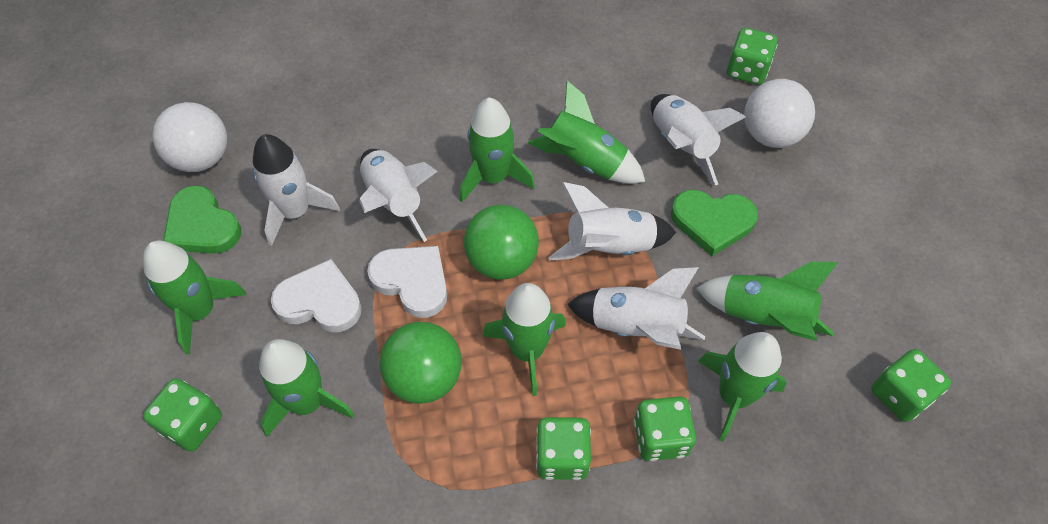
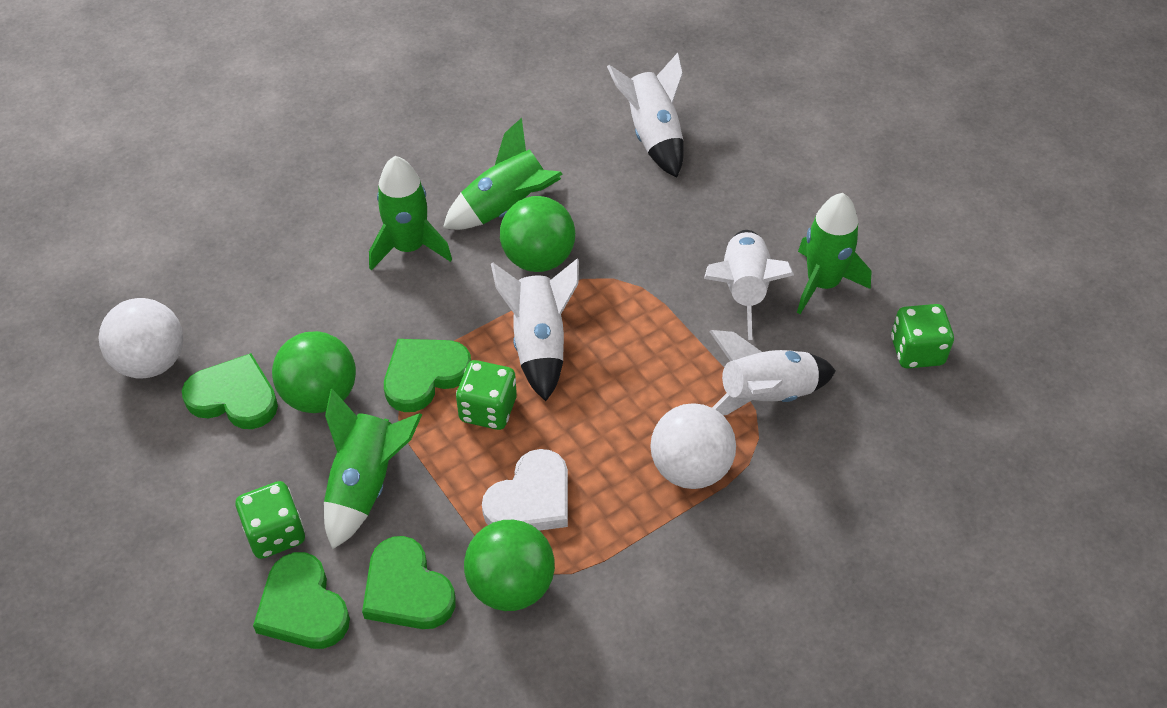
green ball: 2 -> 3
green dice: 5 -> 3
green heart: 2 -> 4
green rocket: 7 -> 4
white heart: 2 -> 1
white rocket: 5 -> 4

